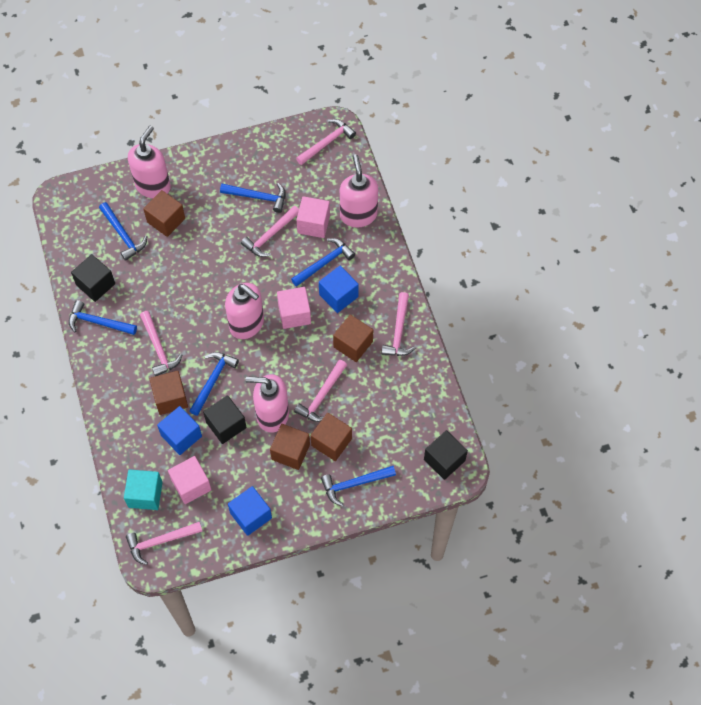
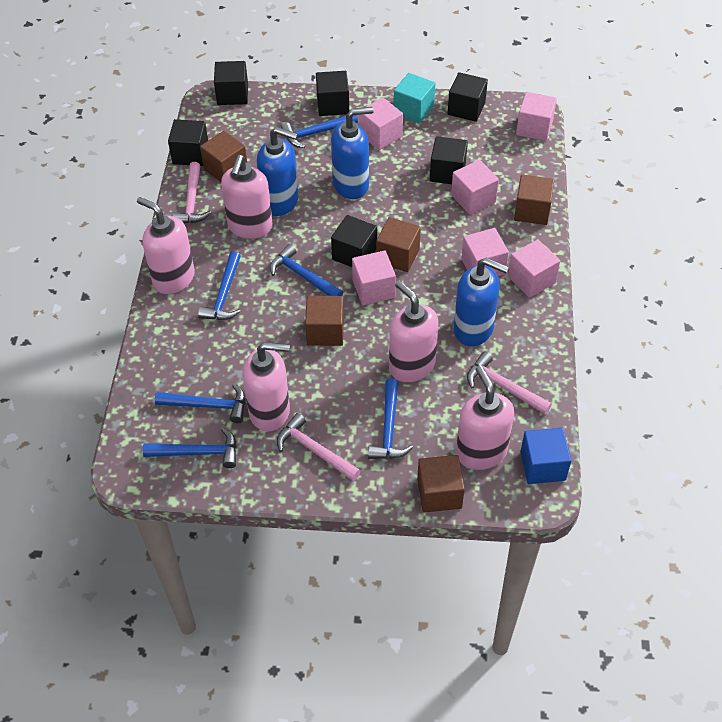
black cube: 3 -> 6
blue cube: 3 -> 1
blue soap dispenser: 0 -> 3
pink cube: 3 -> 6
pink hammer: 6 -> 3
pink soap dispenser: 4 -> 5

